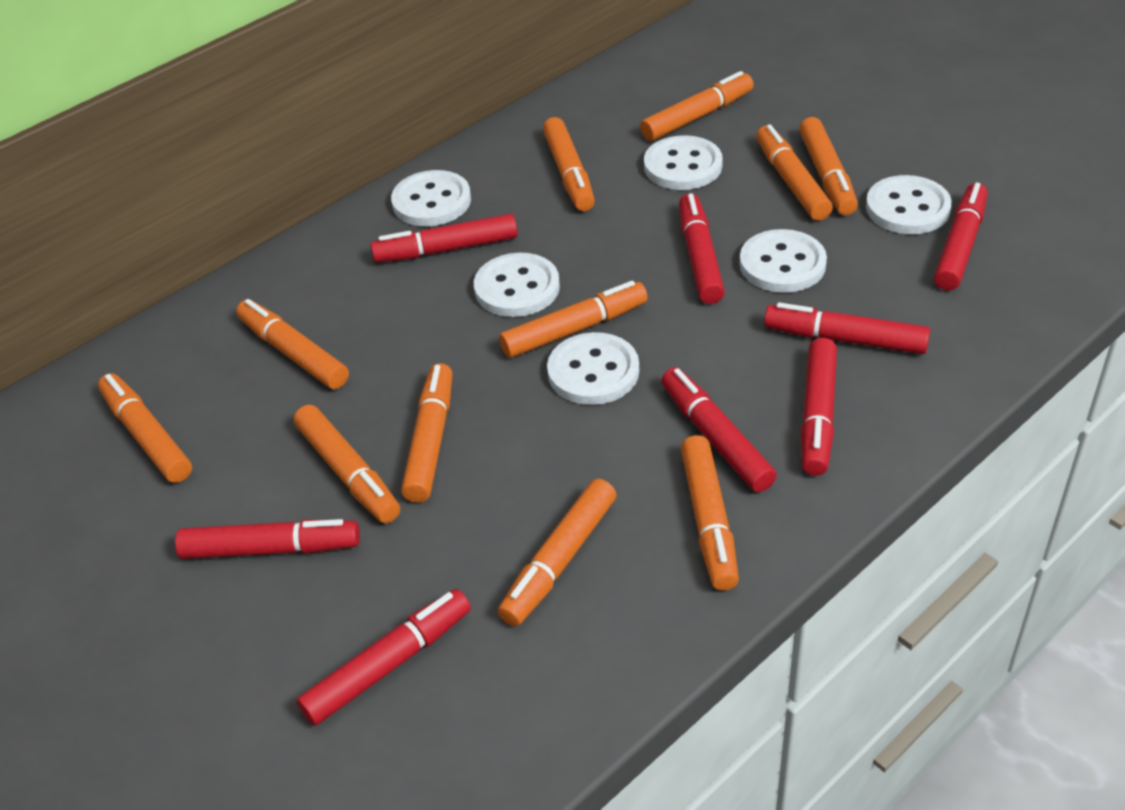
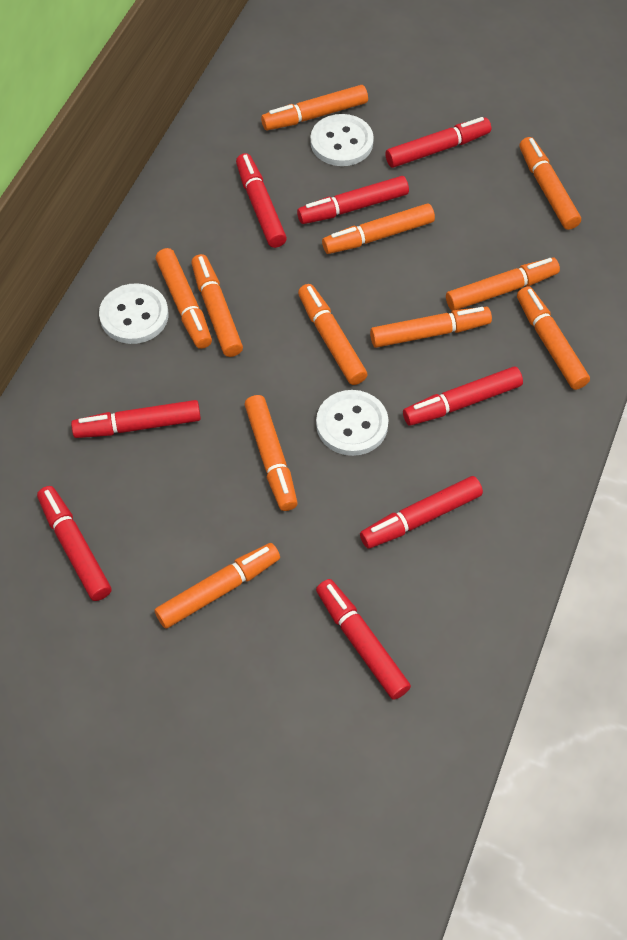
white button: 6 -> 3

